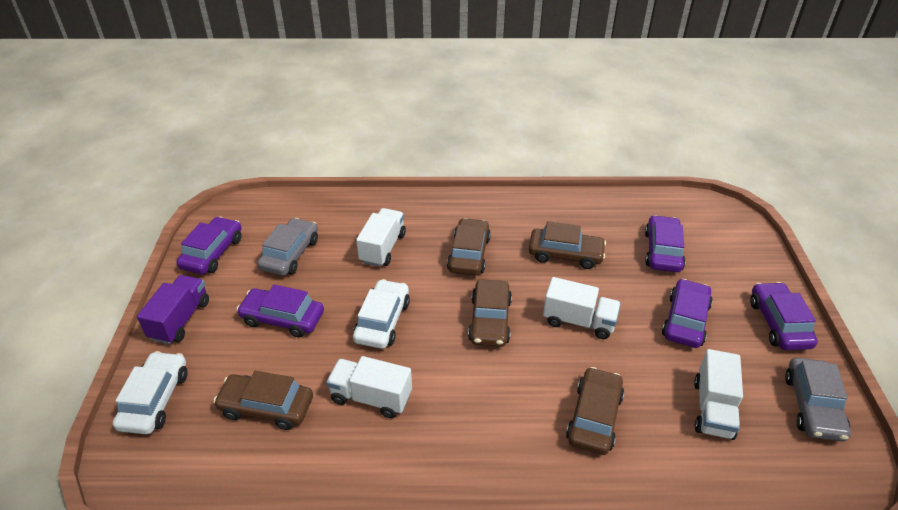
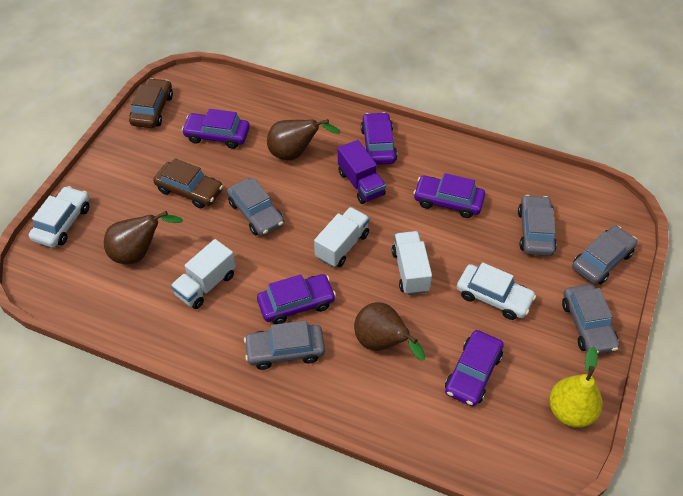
brown car: 5 -> 2
brown pear: 0 -> 3
grey car: 2 -> 5
white truck: 4 -> 3
yellow pear: 0 -> 1

